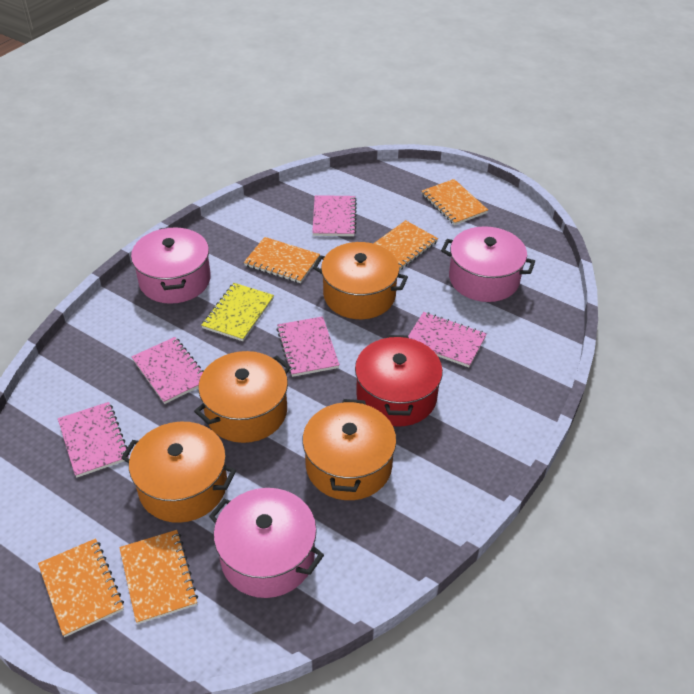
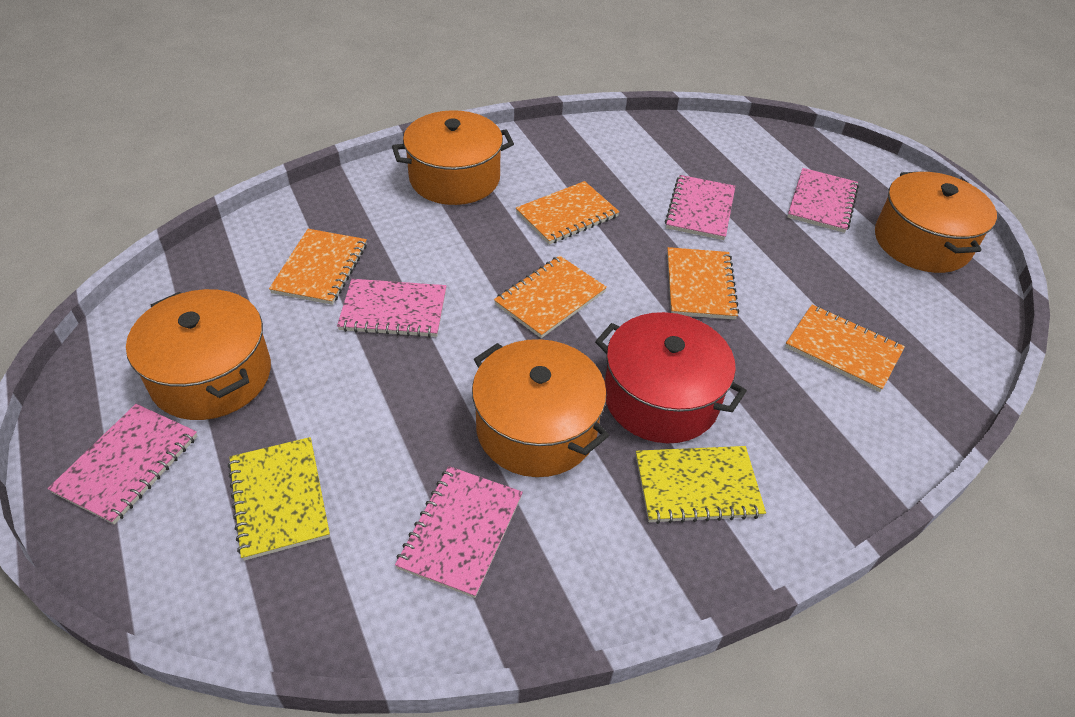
pink pot: 3 -> 0
yellow notebook: 1 -> 2

